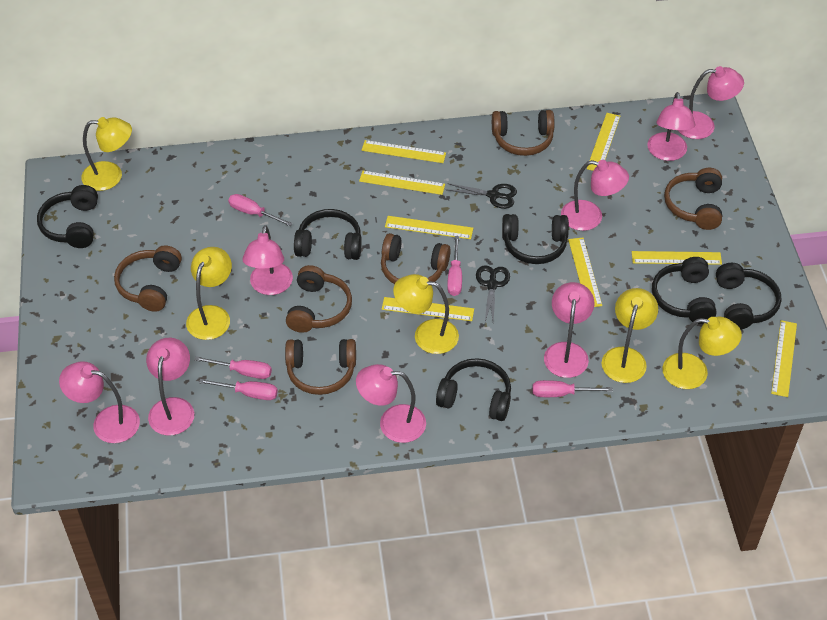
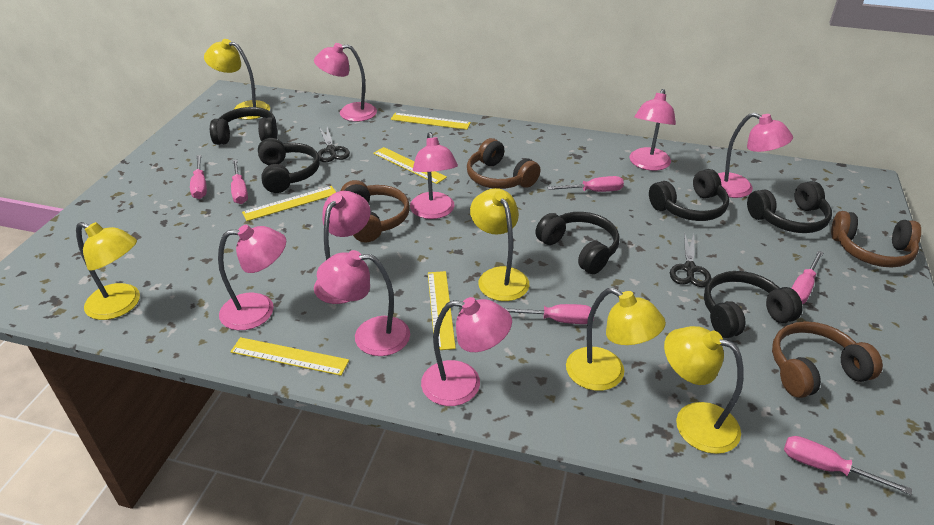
brown headphones: 6 -> 4
pink screwdriver: 5 -> 6
yellow ruler: 8 -> 5

